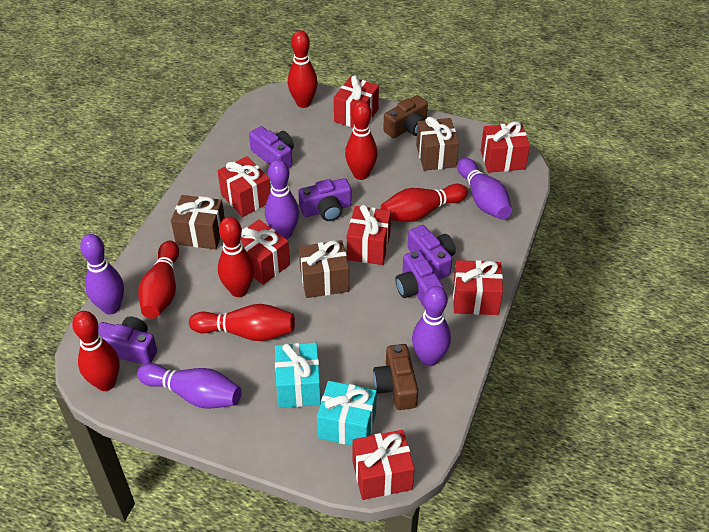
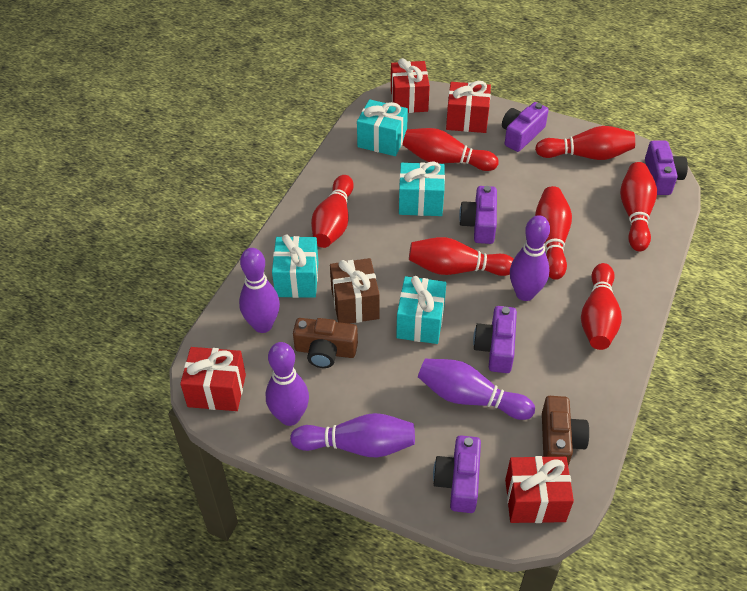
brown gift: 3 -> 1
red gift: 7 -> 4
turquoise gift: 2 -> 4

